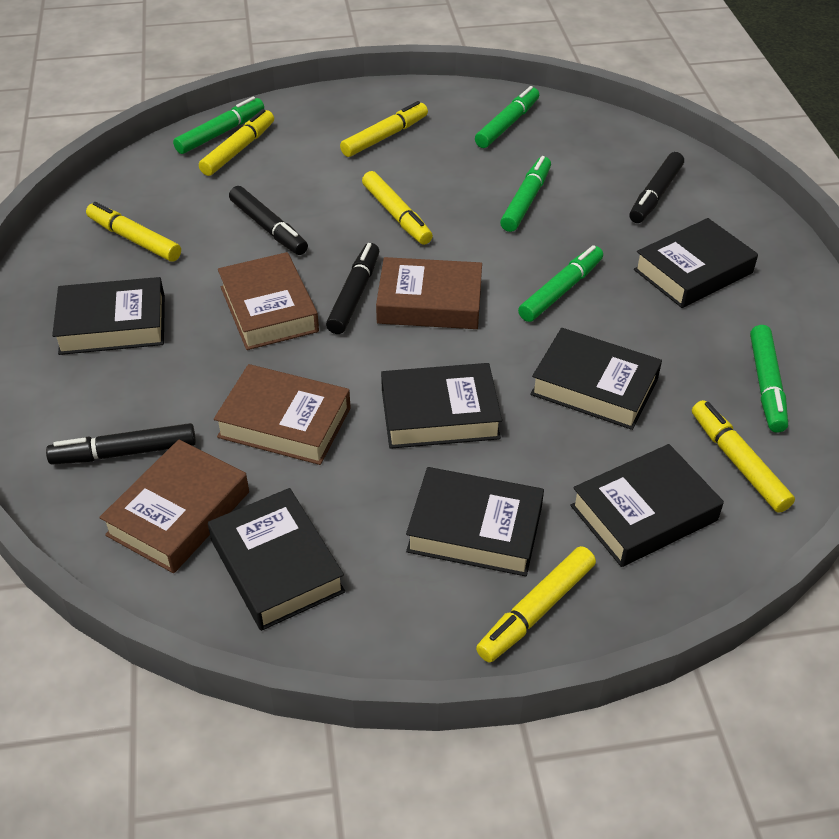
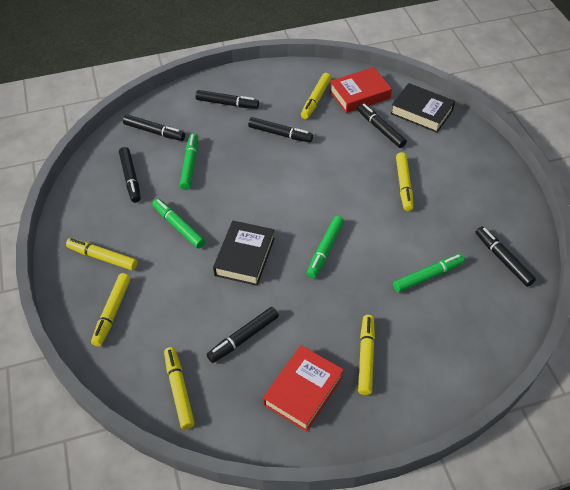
black book: 7 -> 2
black marker: 4 -> 7
brown book: 4 -> 0
green marker: 5 -> 4
red book: 0 -> 2

